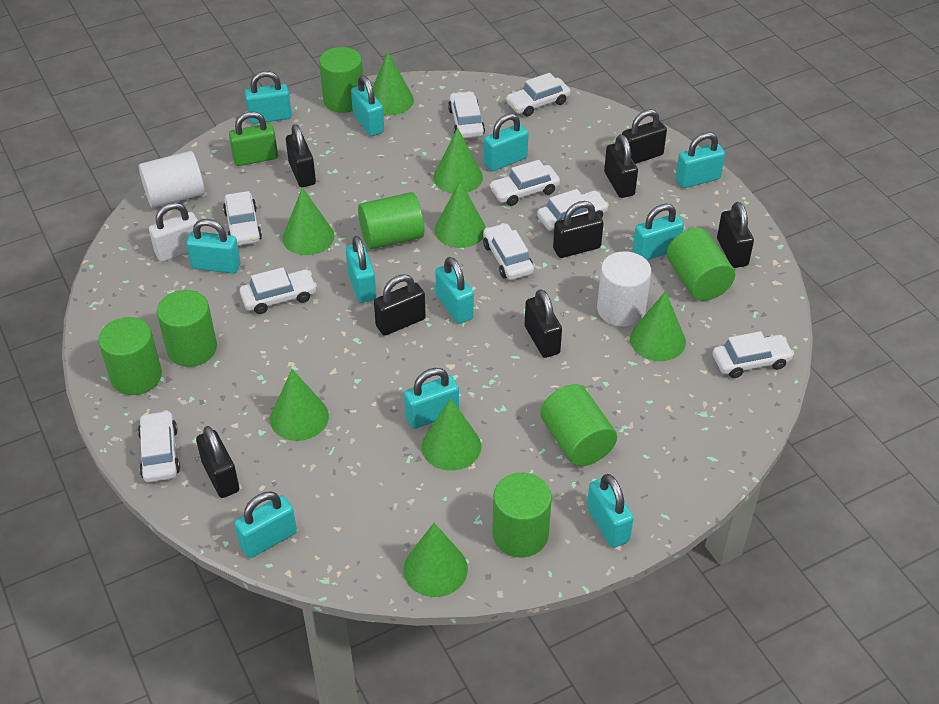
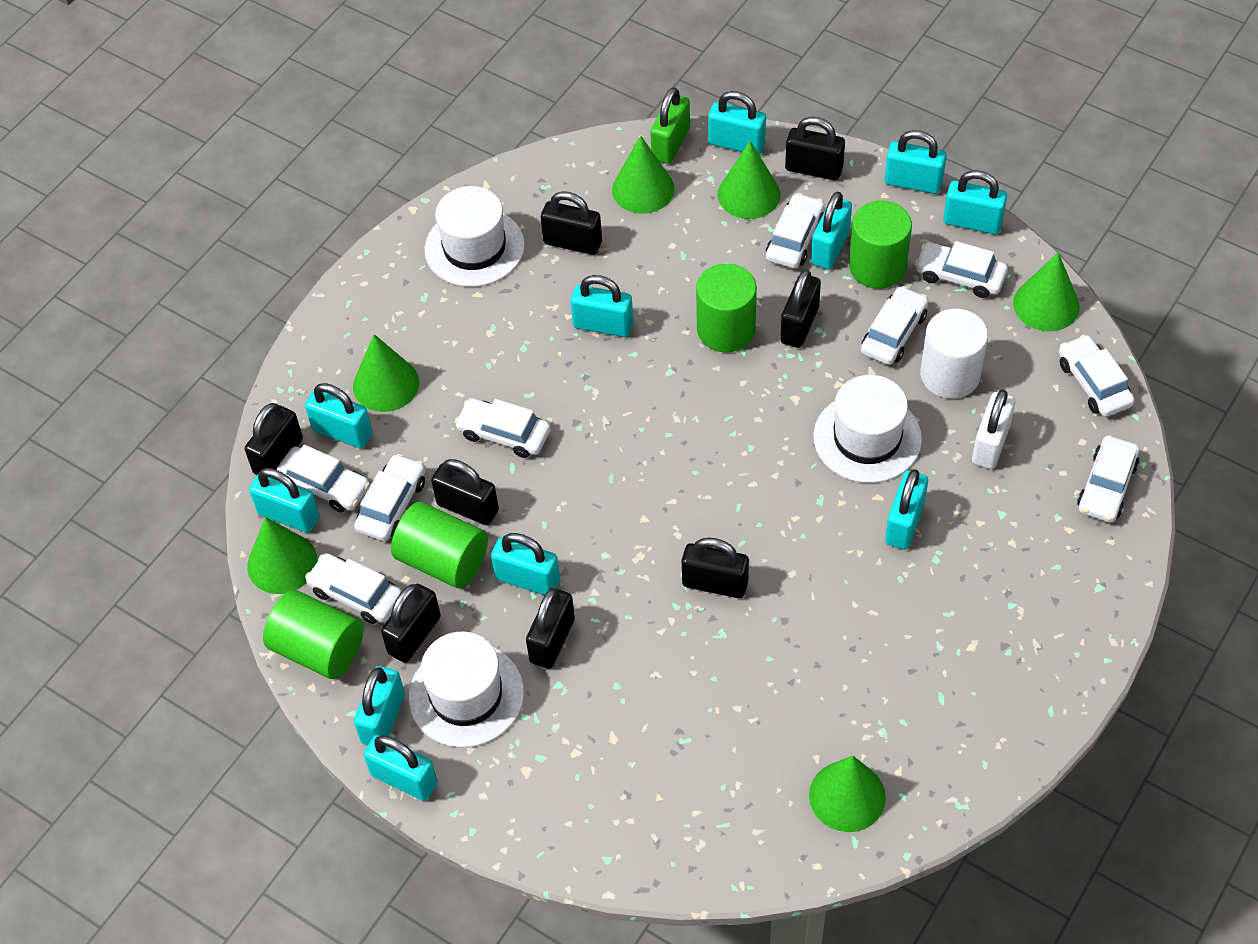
green cone: 8 -> 6
green cylinder: 7 -> 4
white cylinder: 2 -> 1
white hat: 0 -> 3

